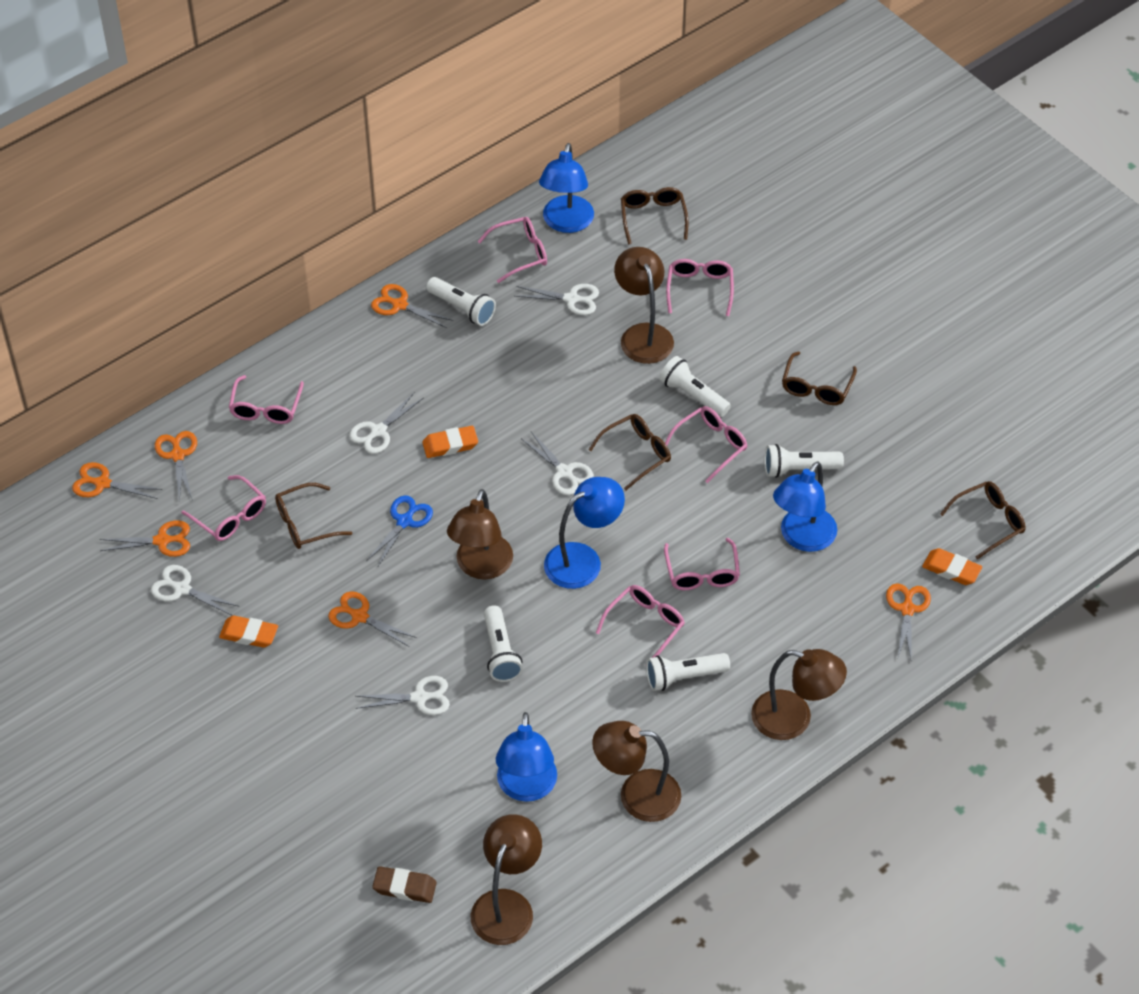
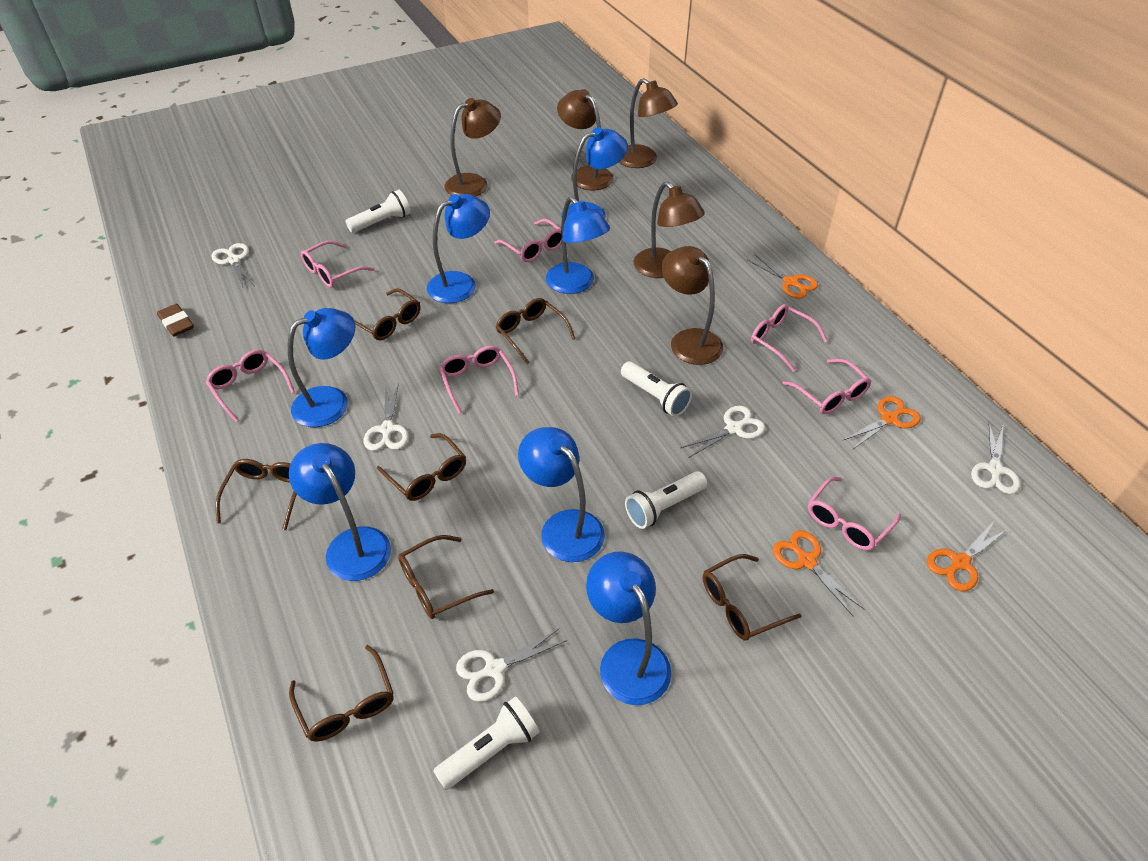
blue lamp: 4 -> 7
blue scissors: 1 -> 0
brown glasses: 5 -> 7
orange eraser: 3 -> 0
orange scissors: 6 -> 4
white flashlight: 5 -> 4

